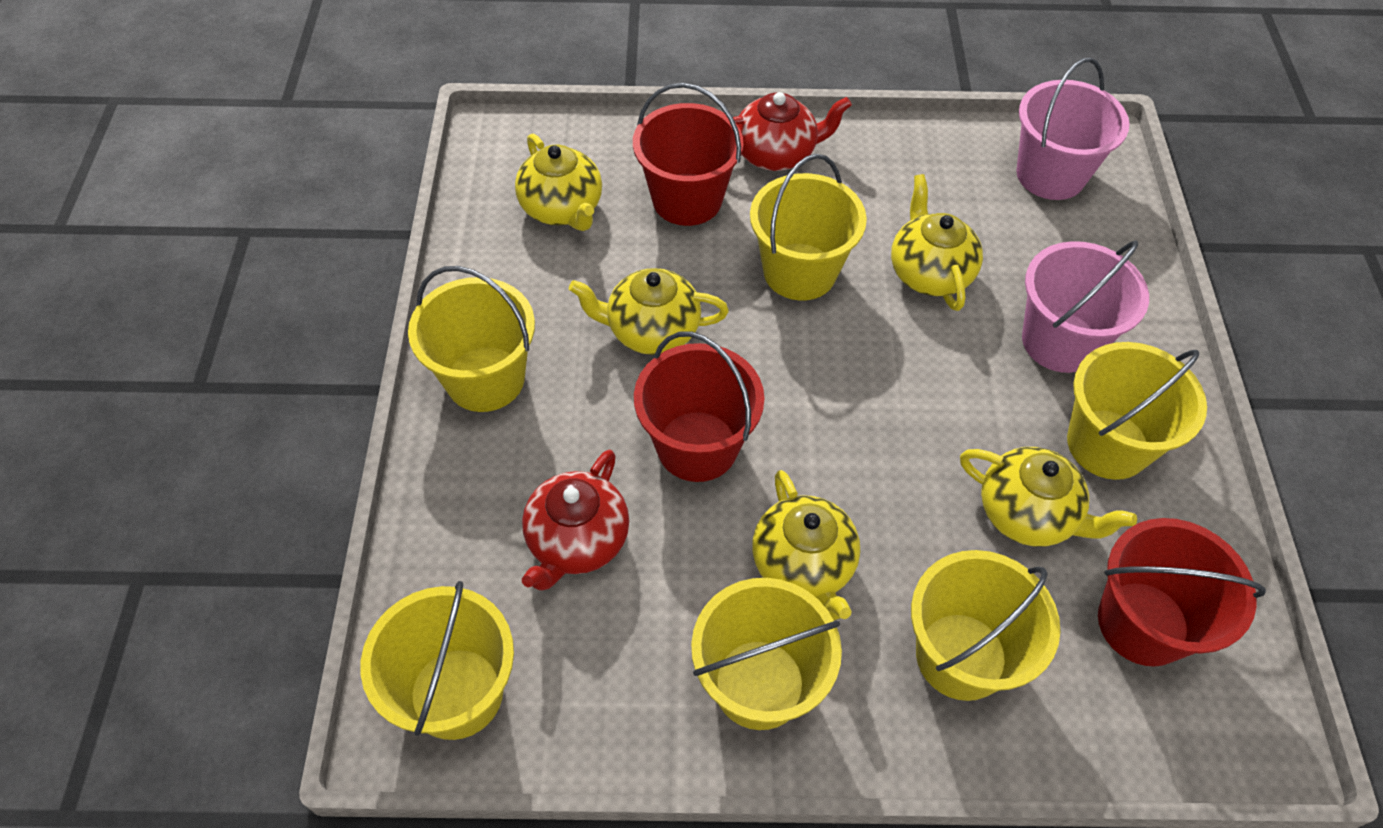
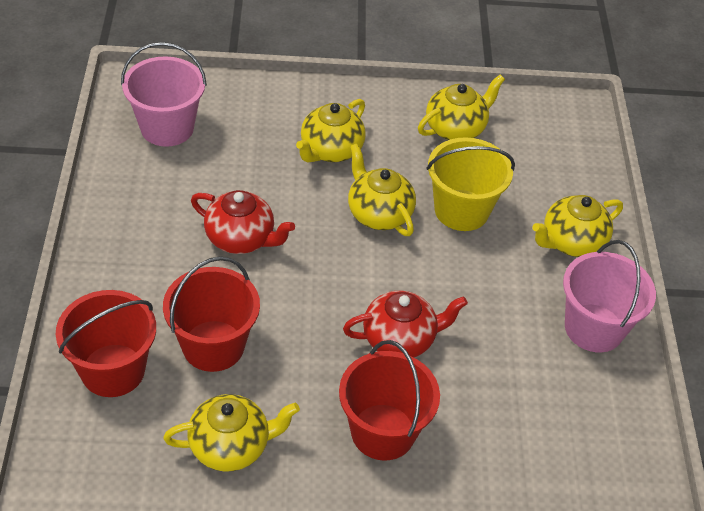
yellow bucket: 6 -> 1

